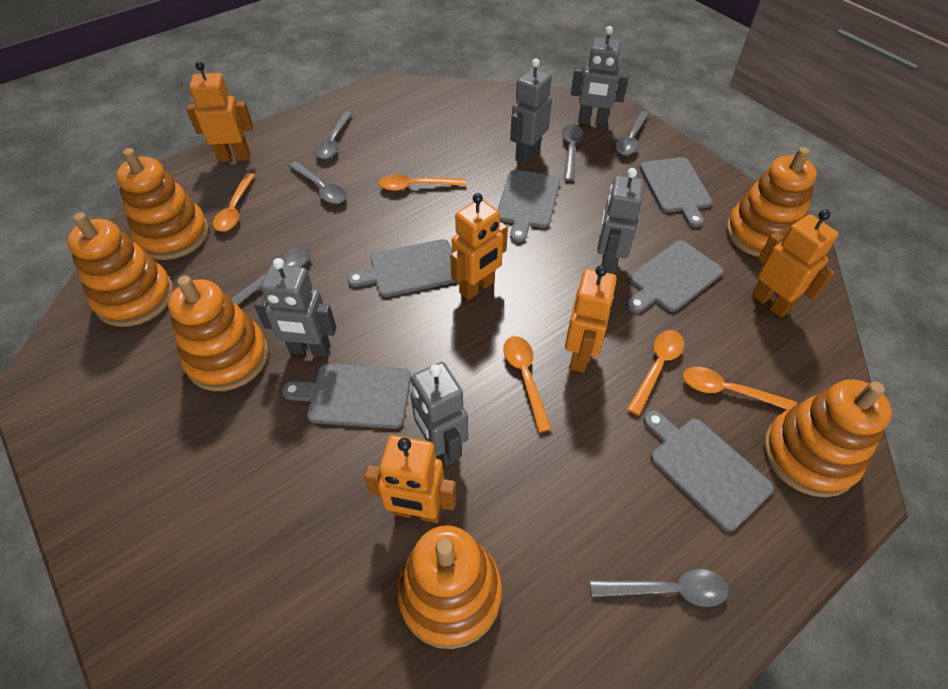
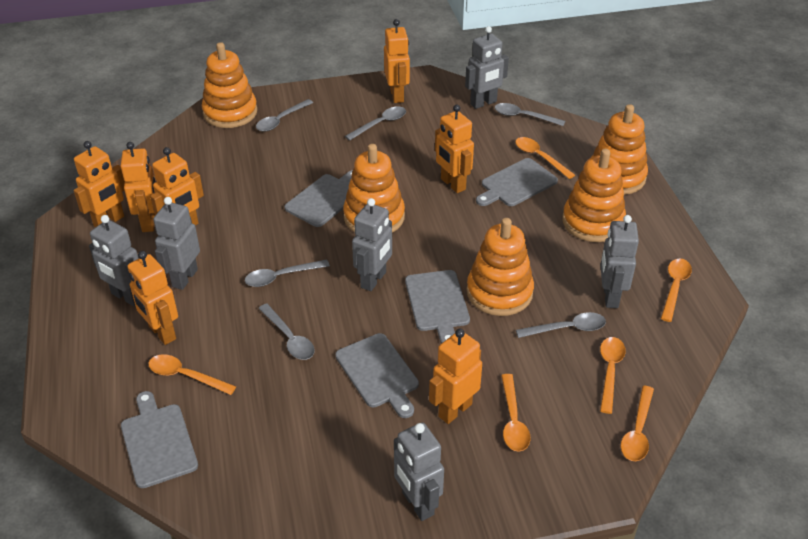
grey cutting board: 6 -> 5
grey robot: 5 -> 6
orange robot: 5 -> 7
orange spoon: 5 -> 6
orange stacking toy: 6 -> 5

